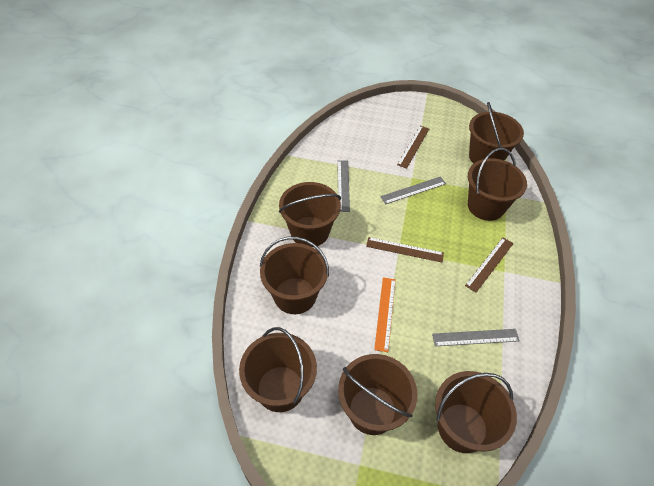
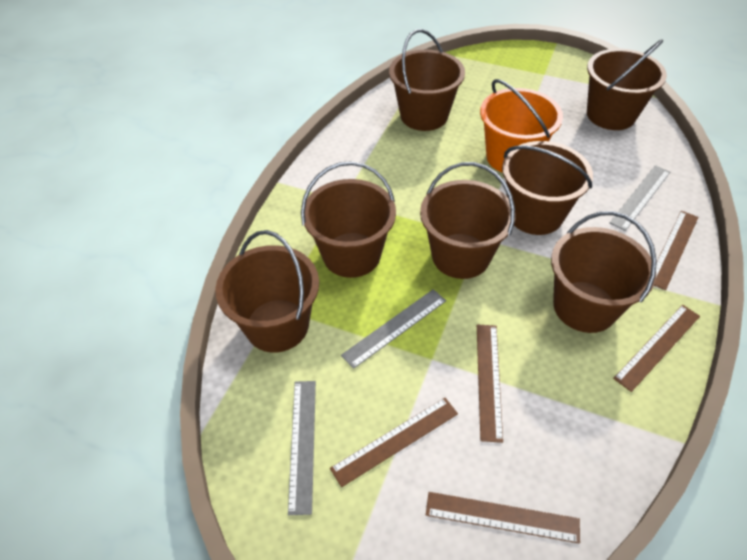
brown ruler: 3 -> 5
orange bucket: 0 -> 1
orange ruler: 1 -> 0

